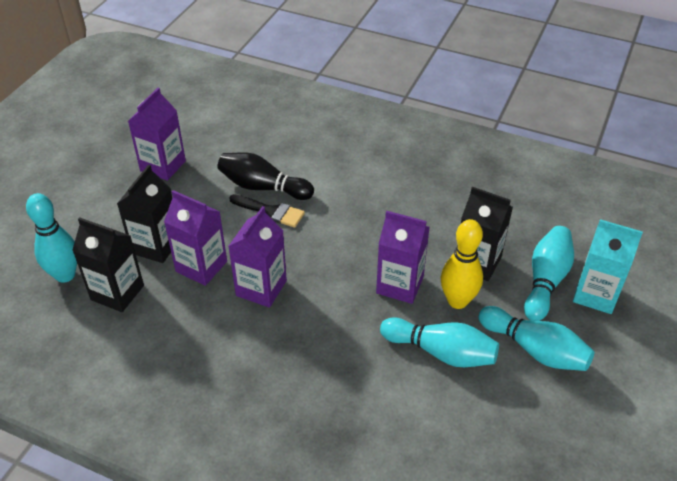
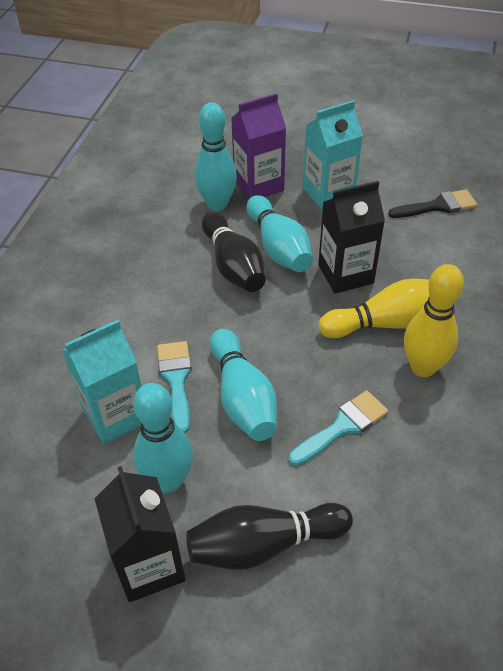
black bowling pin: 1 -> 2
black carton: 3 -> 2
purple carton: 4 -> 1
turquoise brush: 0 -> 2
turquoise carton: 1 -> 2
yellow bowling pin: 1 -> 2

